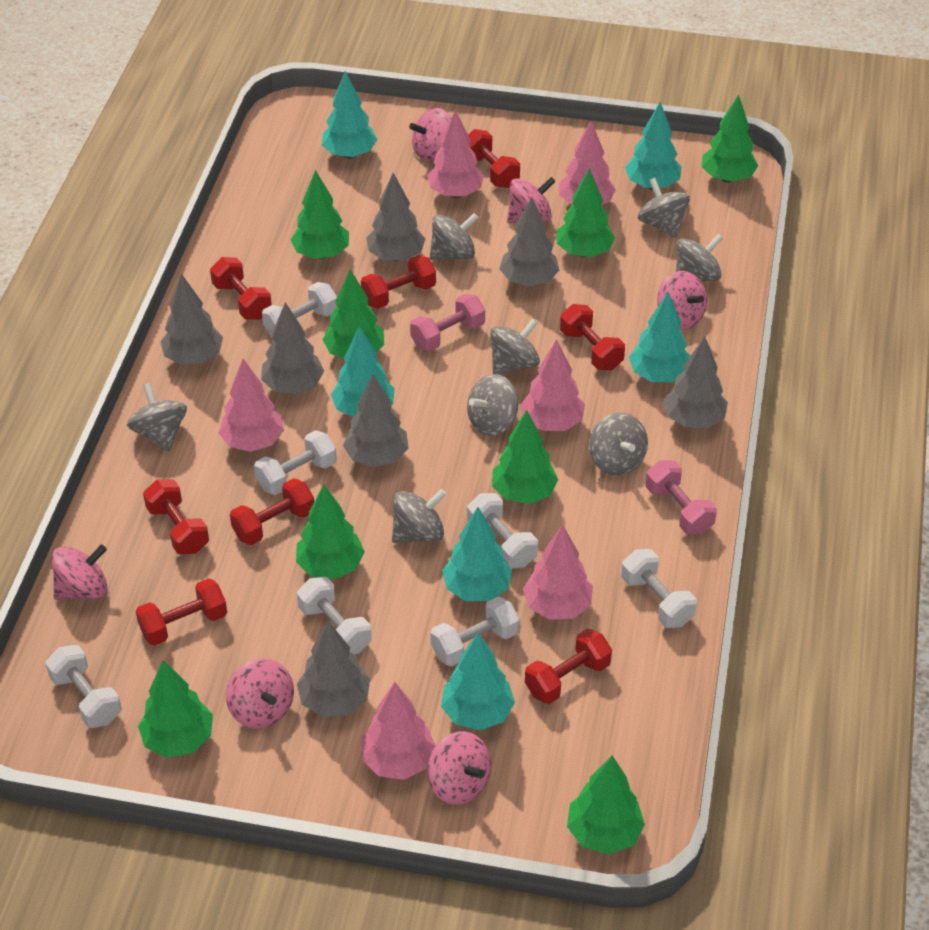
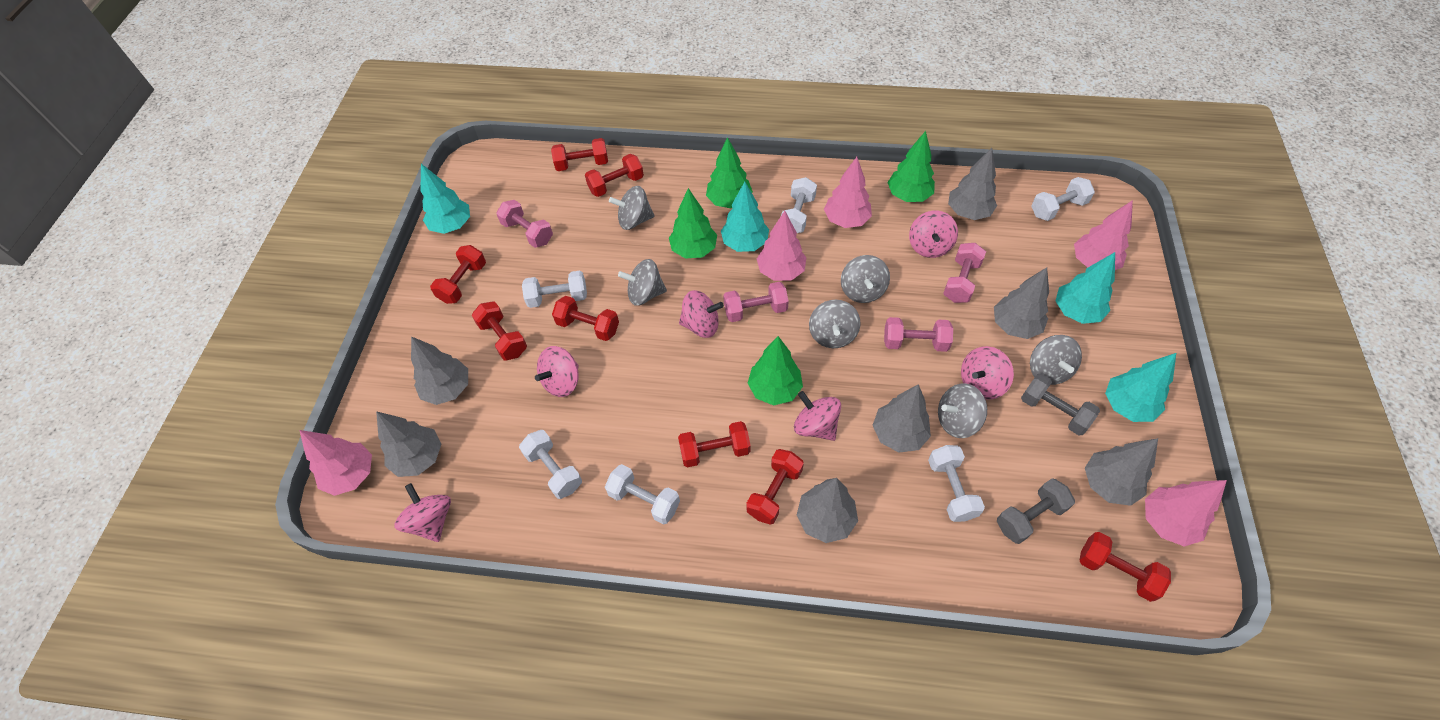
green tree: 8 -> 4
grey dumbbell: 0 -> 2
grey spinning top: 8 -> 6
pink dumbbell: 2 -> 4
pink tree: 6 -> 5
turquoise tree: 6 -> 4
white dumbbell: 7 -> 6

